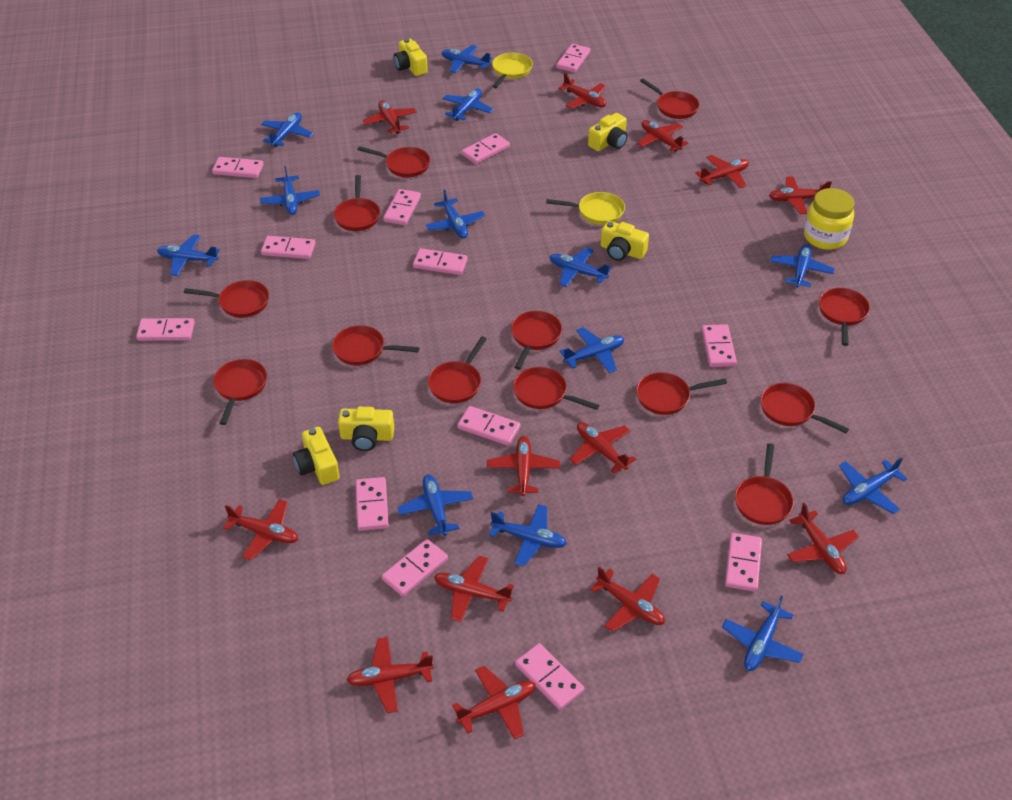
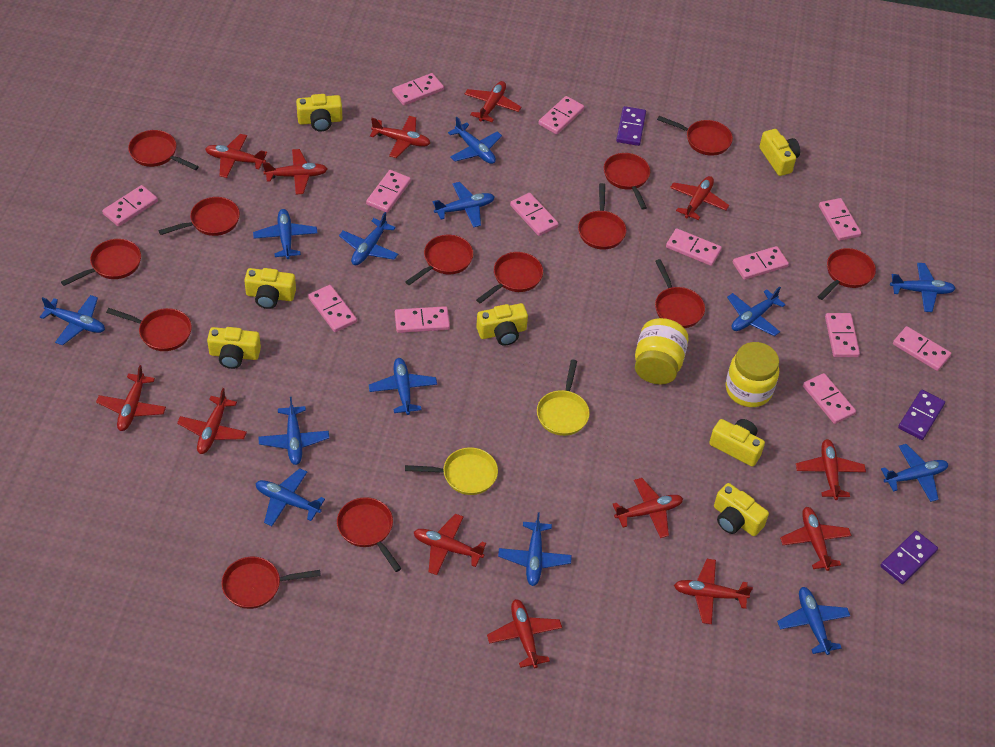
purple domino: 0 -> 3
yellow camera: 5 -> 7
yellow jar: 1 -> 2

